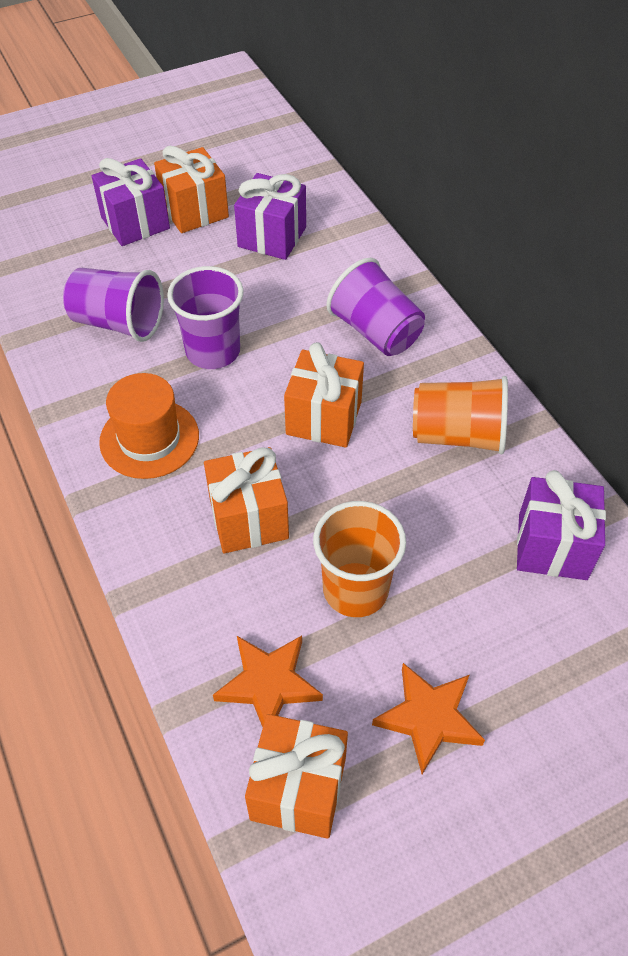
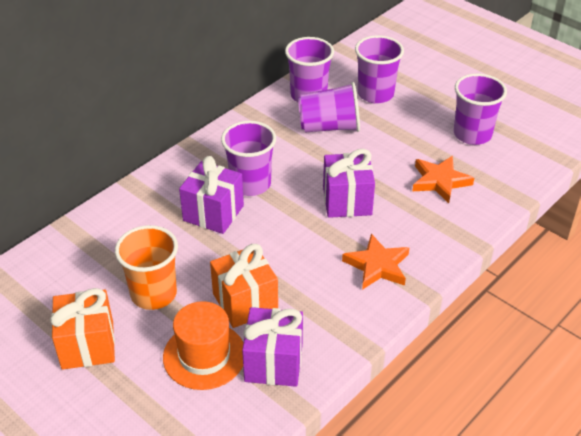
orange cup: 2 -> 1
orange gift: 4 -> 2
purple cup: 3 -> 5

